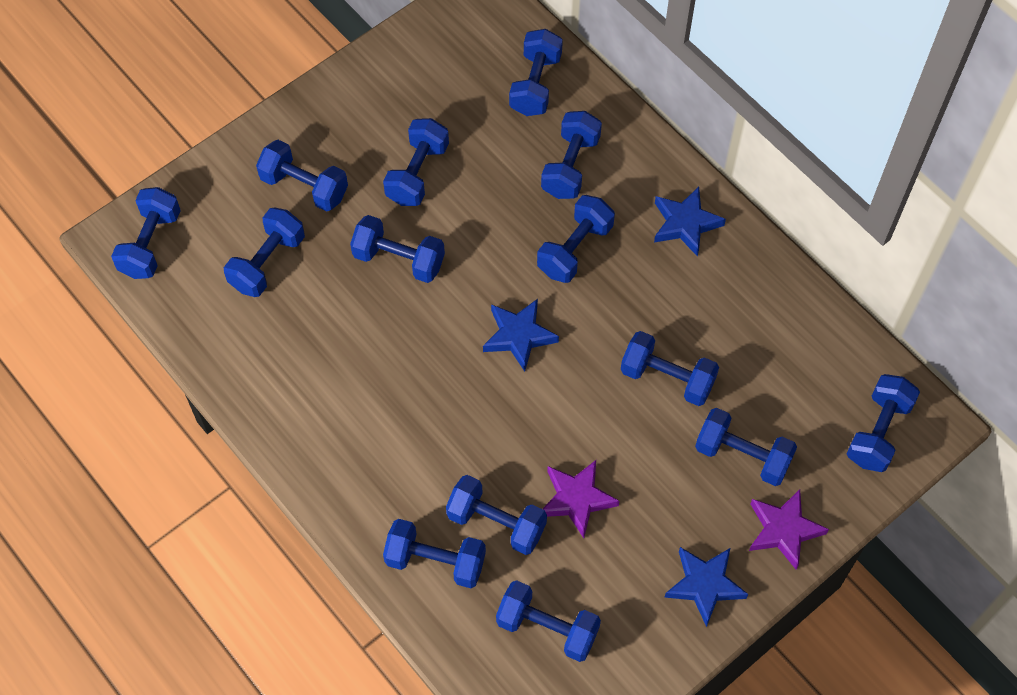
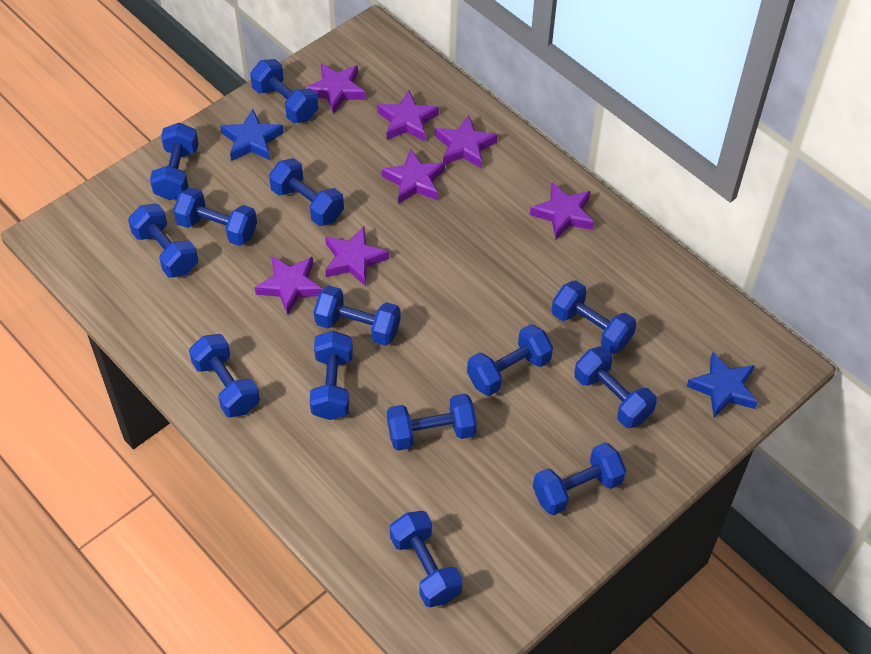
blue star: 3 -> 2
purple star: 2 -> 7

